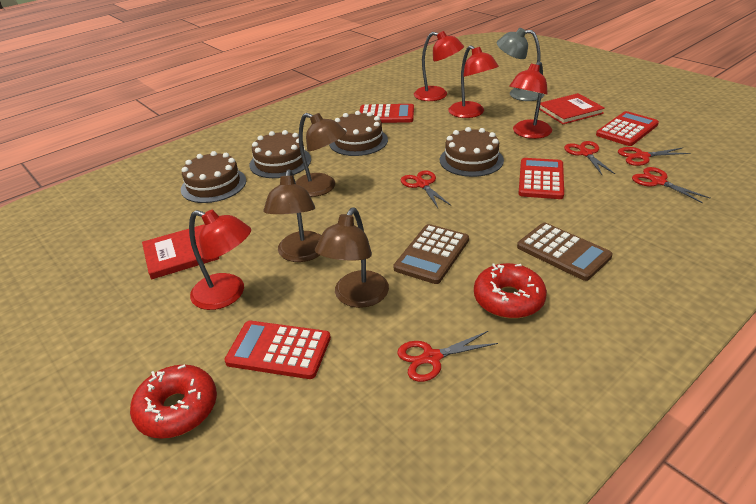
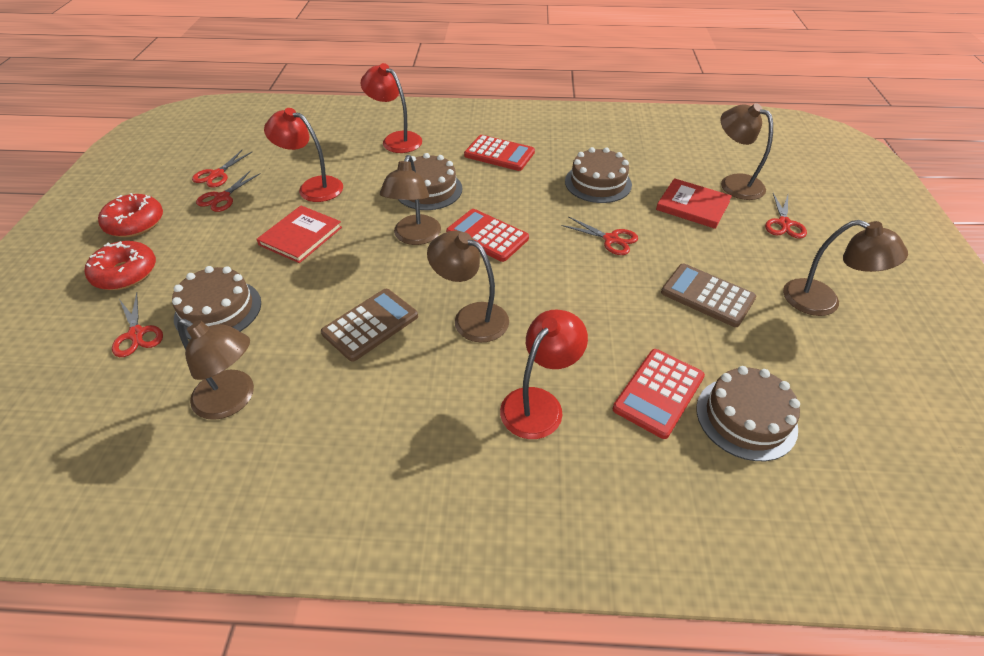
brown lamp: 3 -> 5
grey lamp: 1 -> 0
red calculator: 4 -> 3
red lamp: 4 -> 3

